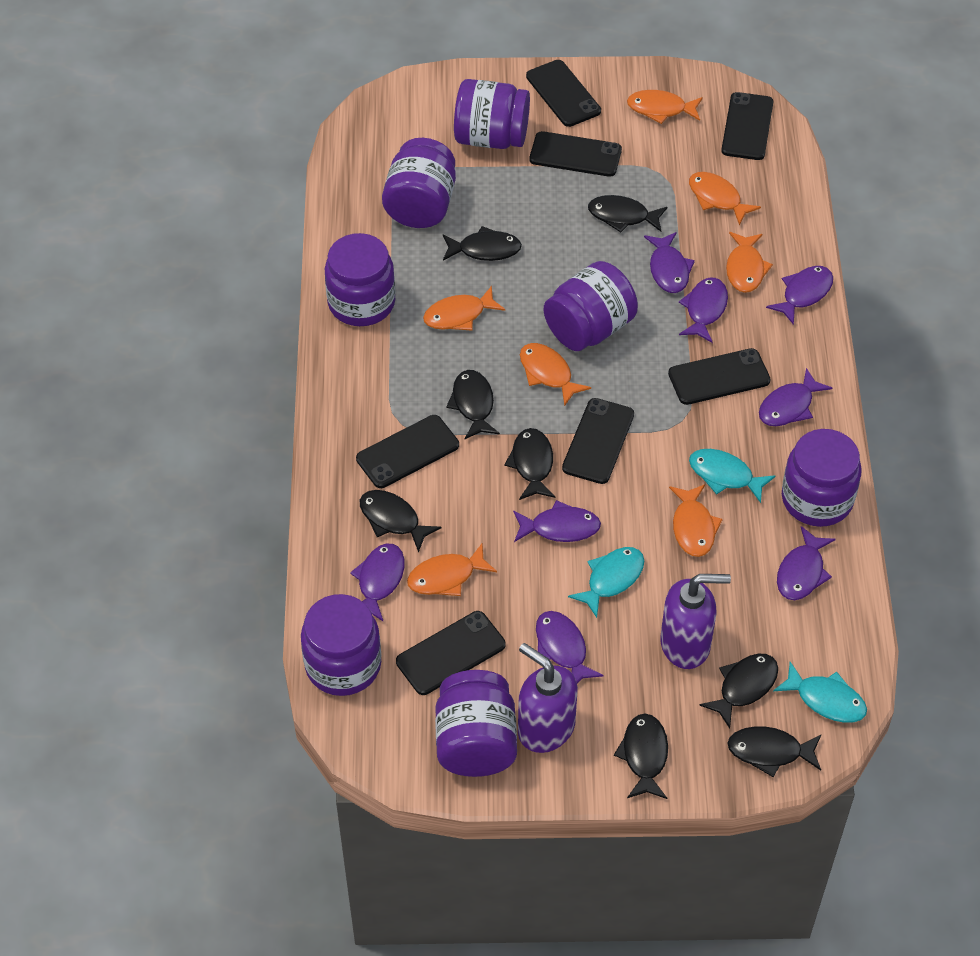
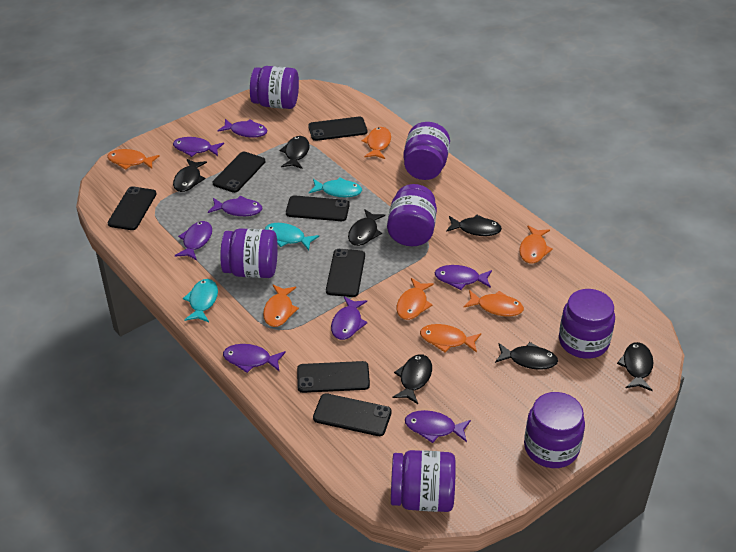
black fish: 8 -> 7
purple soap dispenser: 2 -> 0

